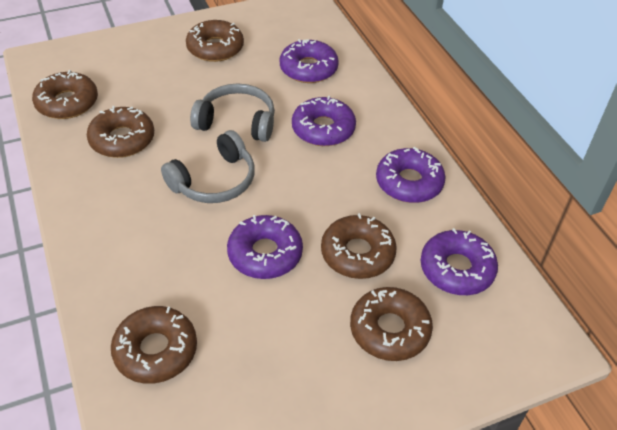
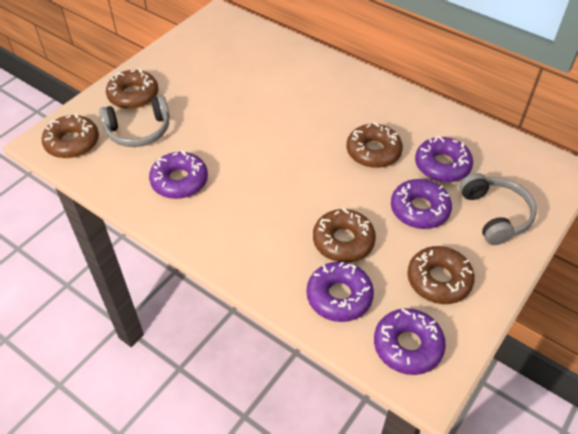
brown donut: 6 -> 5

